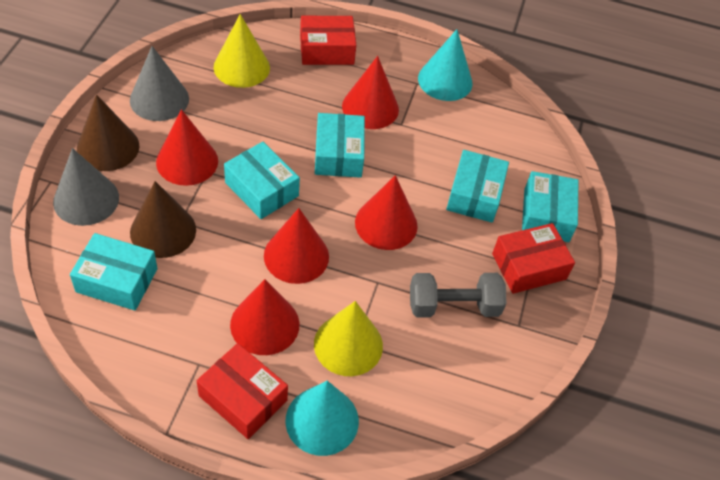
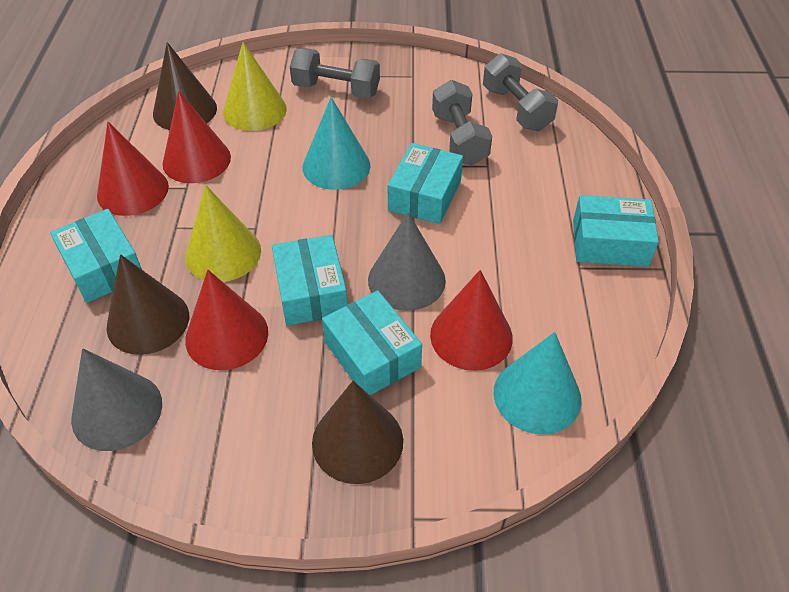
brown cone: 2 -> 3
grey dumbbell: 1 -> 3
red box: 3 -> 0
red cone: 5 -> 4

